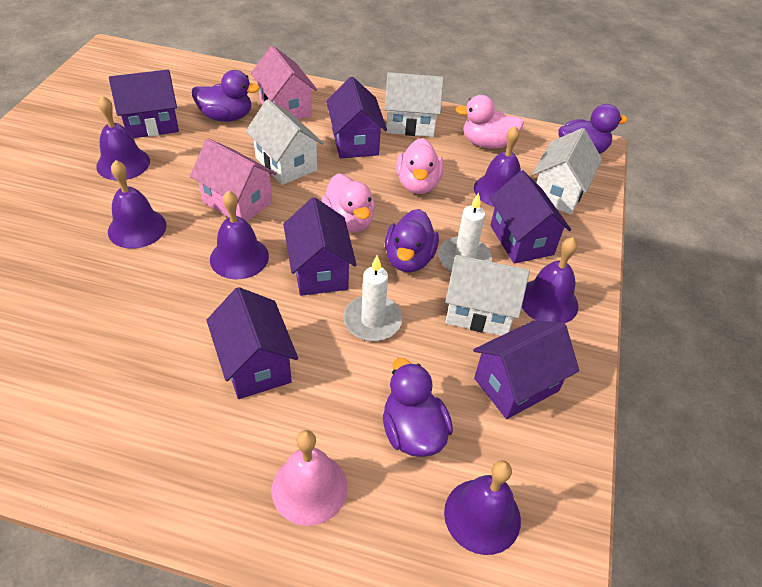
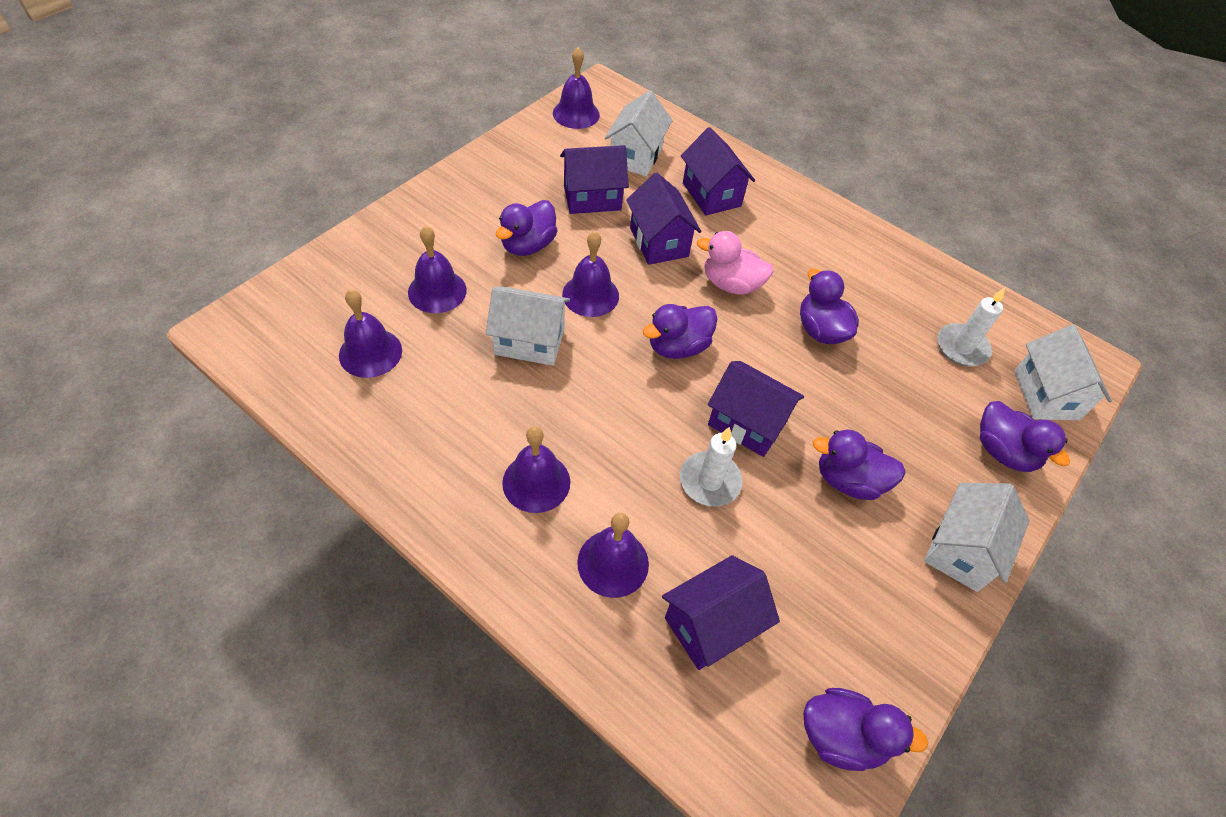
pink bell: 1 -> 0
pink duck: 3 -> 1
pink house: 2 -> 0
purple duck: 4 -> 6
purple house: 6 -> 5

